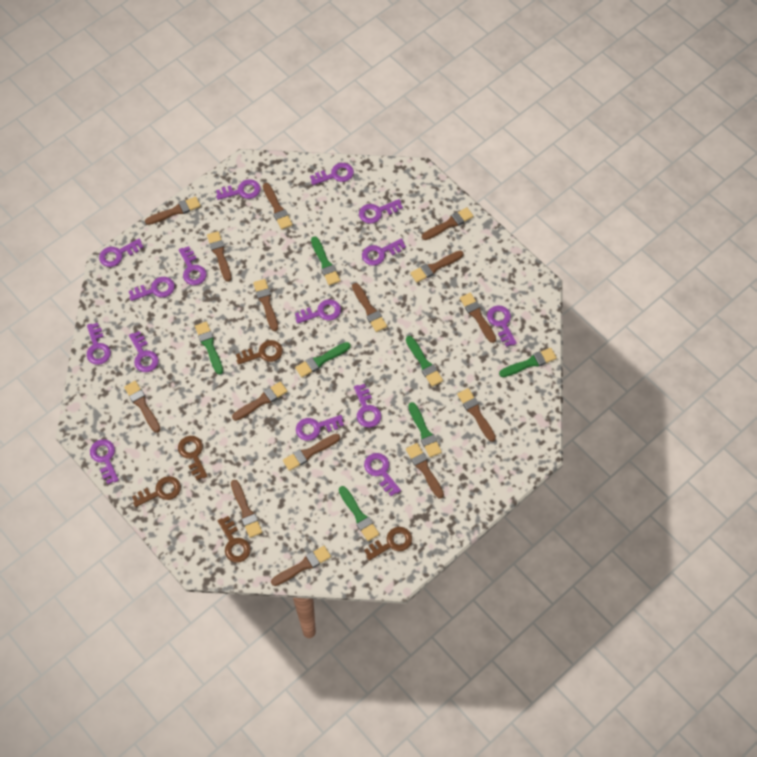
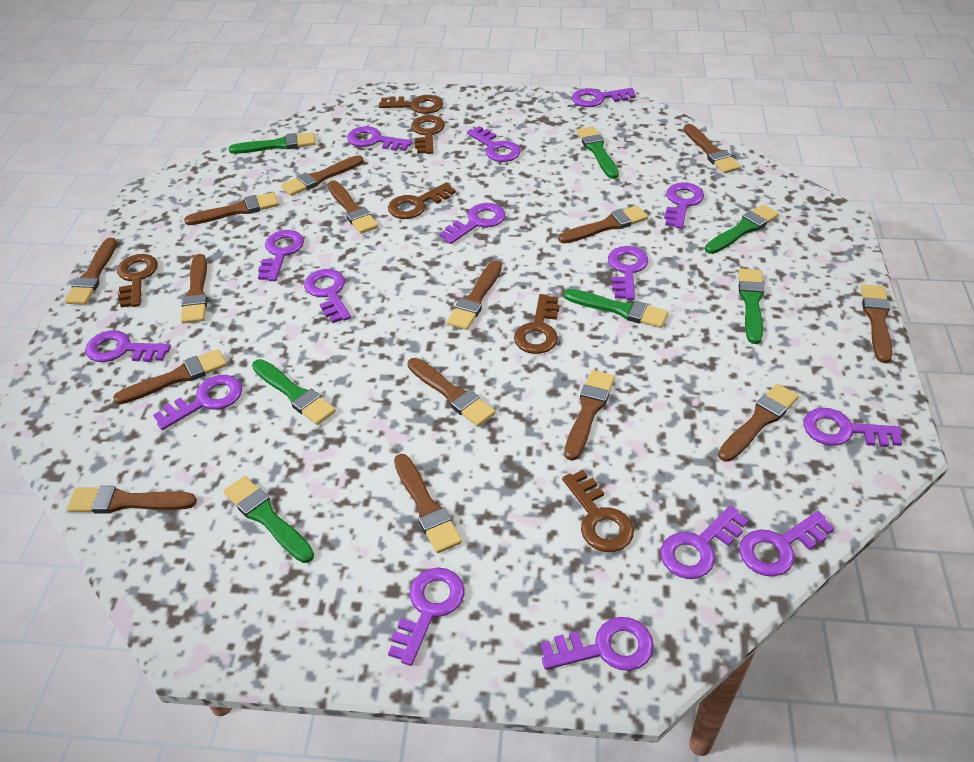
brown key: 5 -> 6

